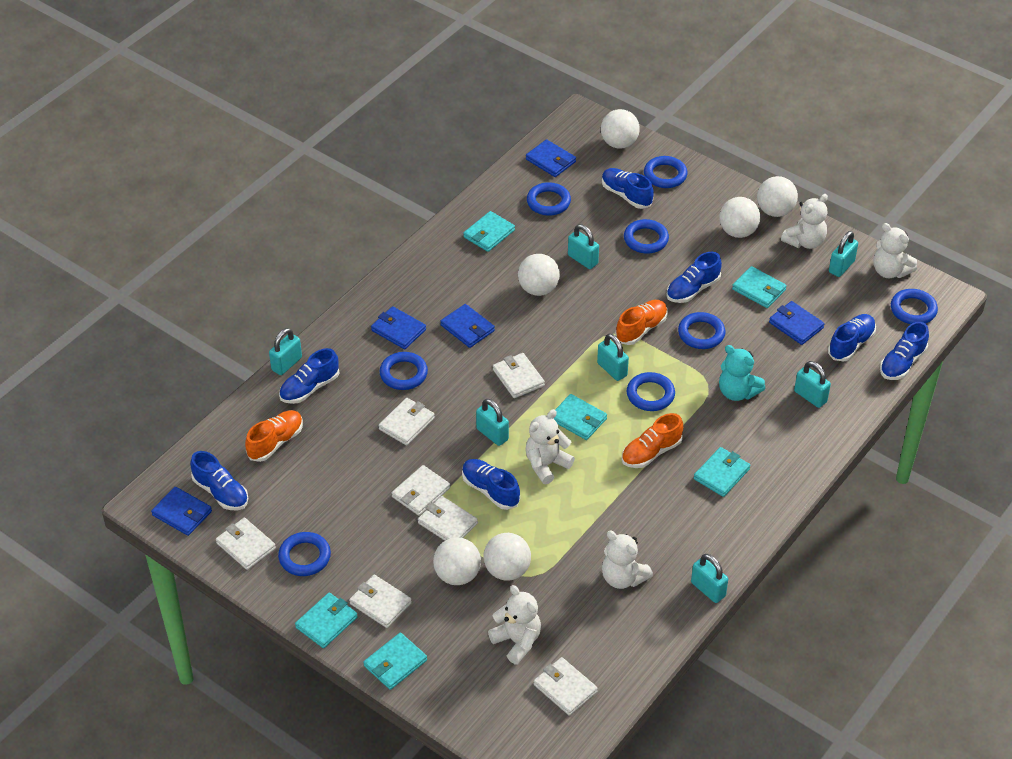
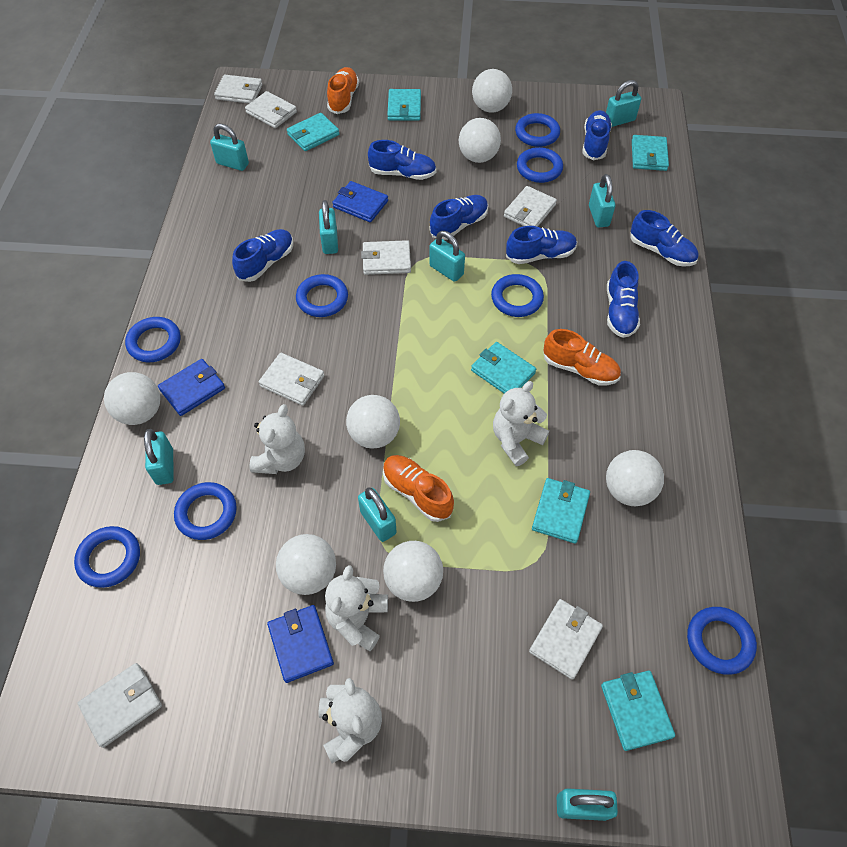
blue wallet: 5 -> 3
turquoise padlock: 7 -> 8
turquoise teddy bear: 1 -> 0
white ball: 6 -> 7
white teddy bear: 5 -> 4

